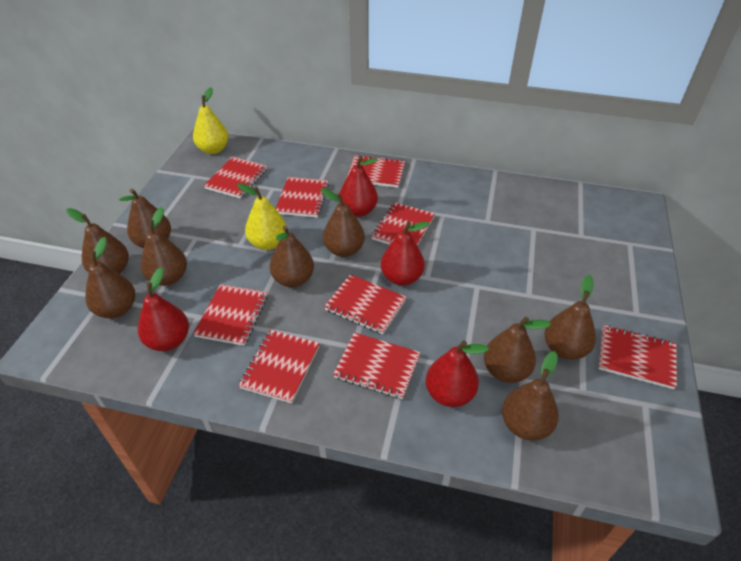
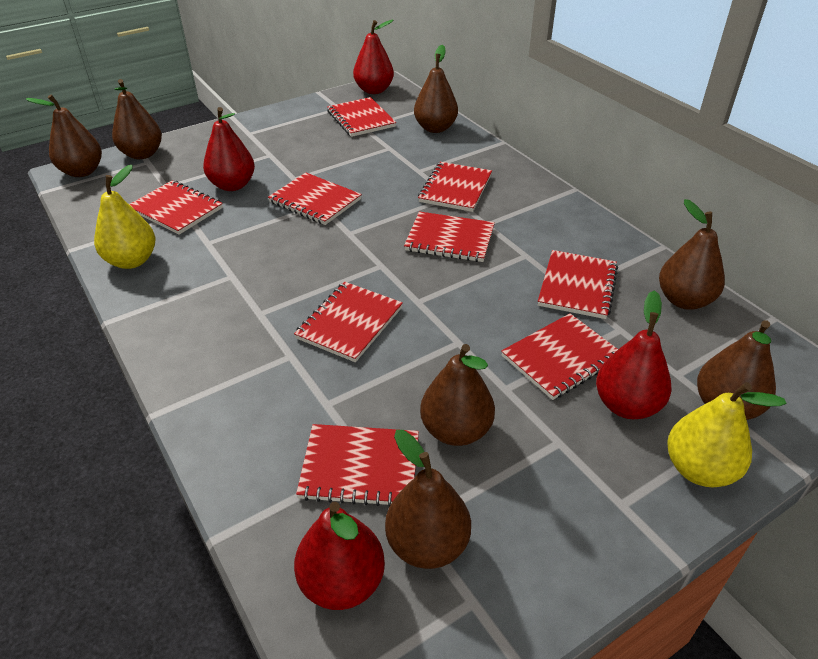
brown pear: 9 -> 7

